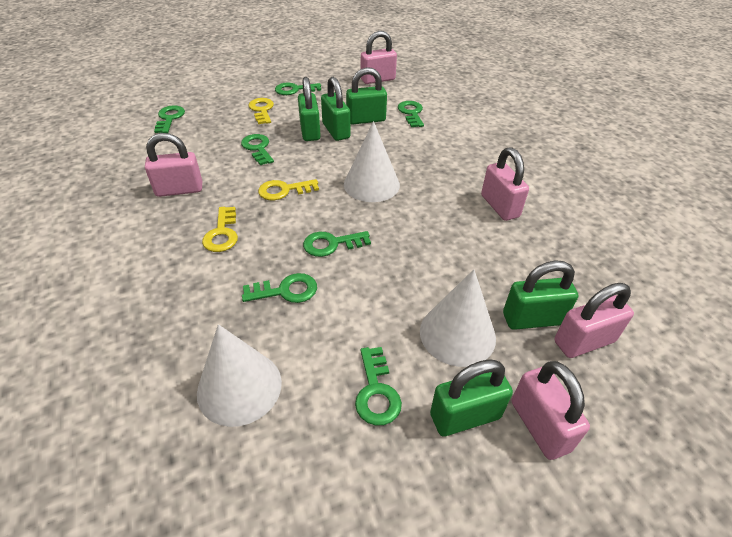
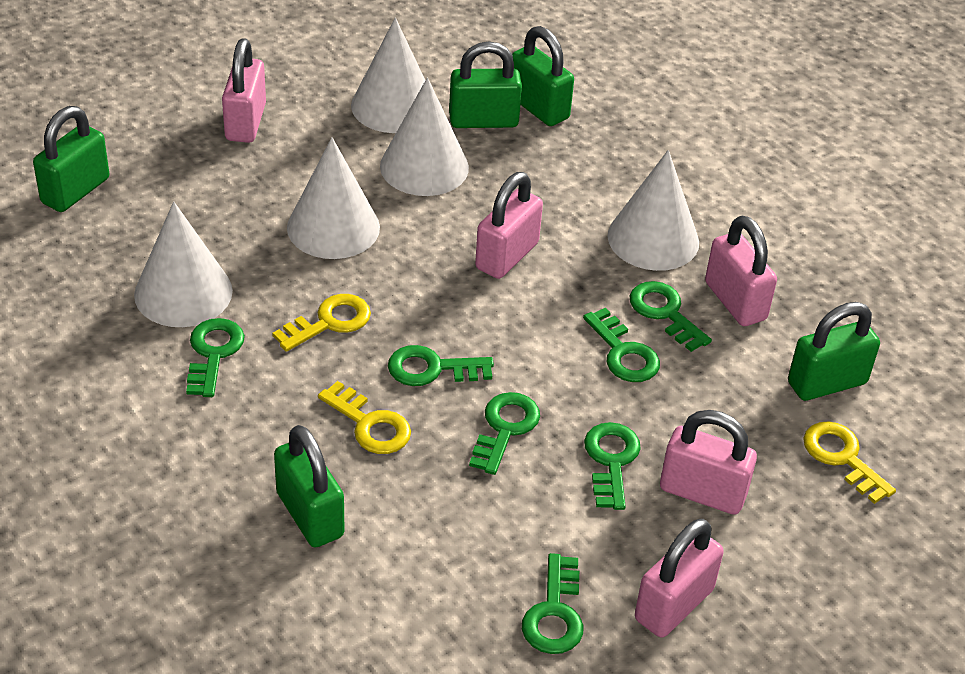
white cone: 3 -> 5

